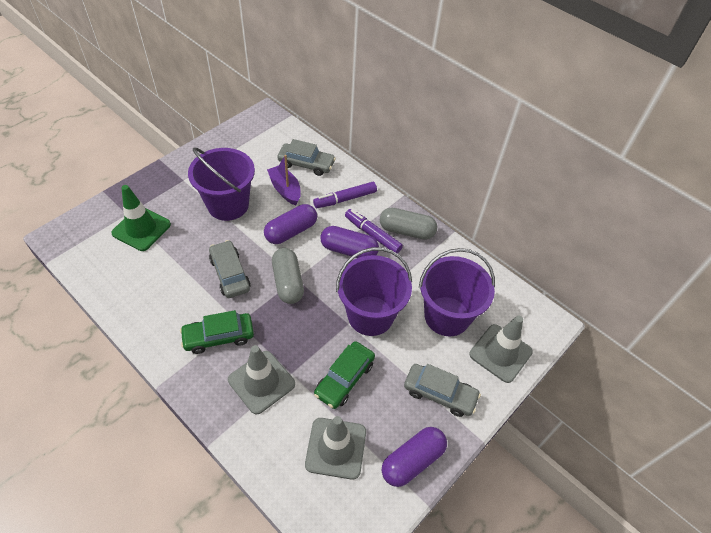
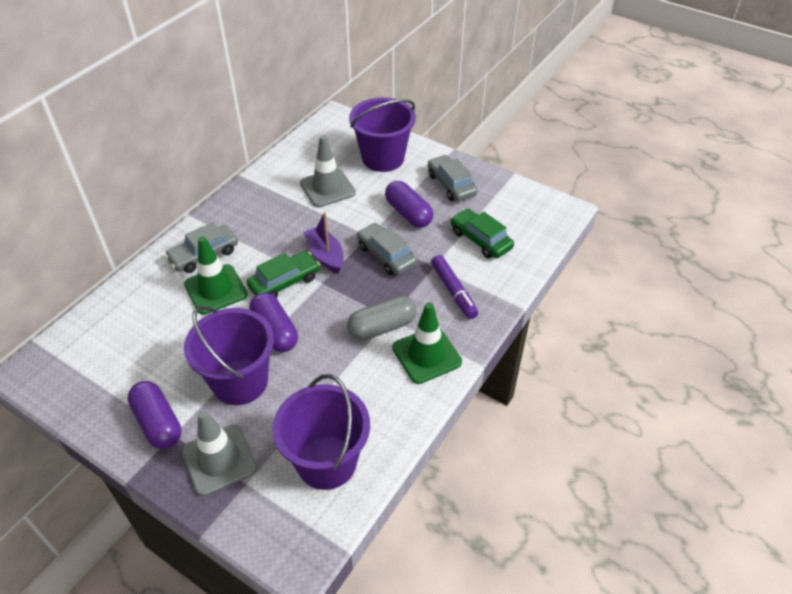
green traffic cone: 1 -> 2
grey capsule: 2 -> 1
grey traffic cone: 3 -> 2
purple marker: 2 -> 1

